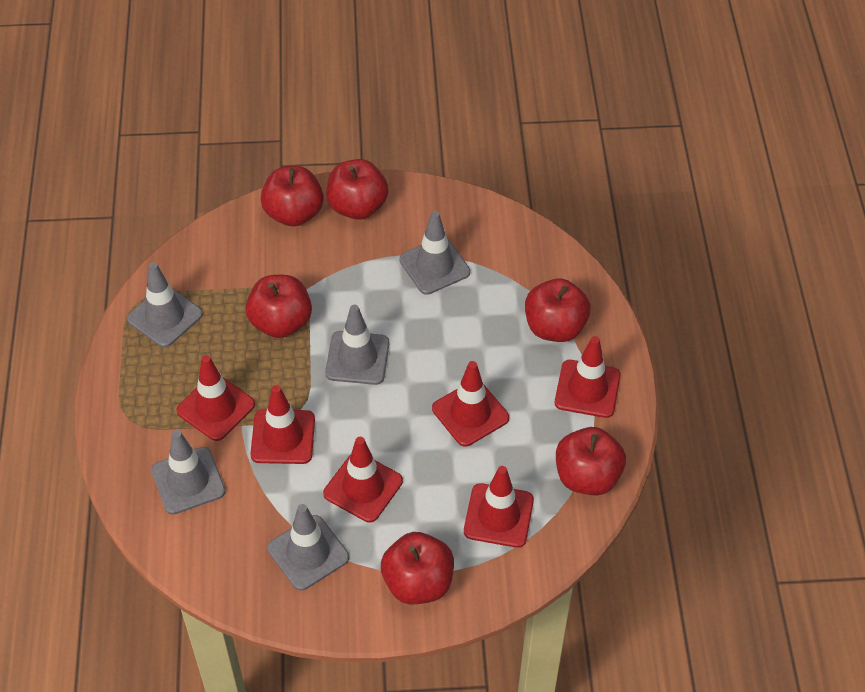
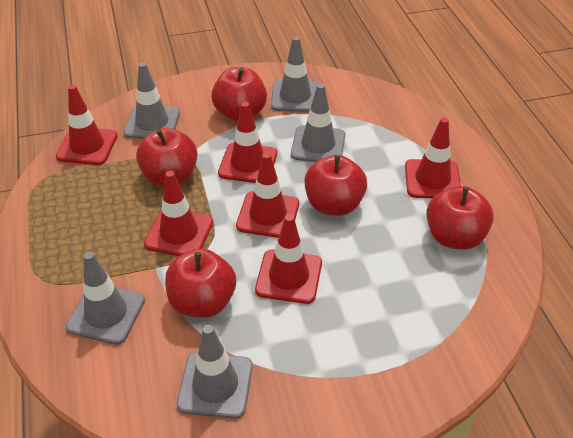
red apple: 6 -> 5

